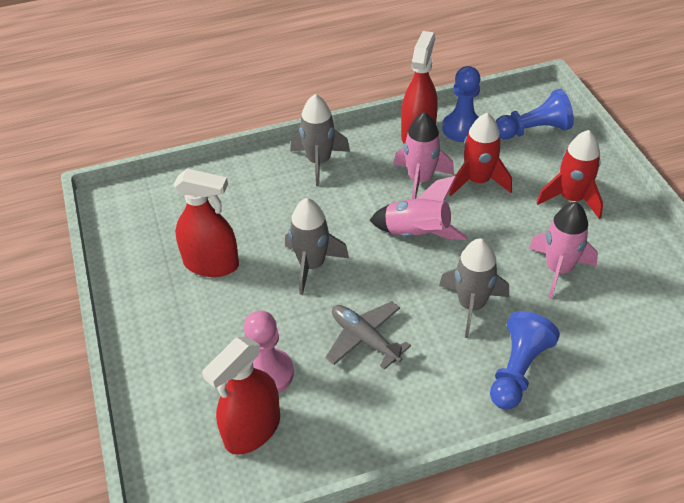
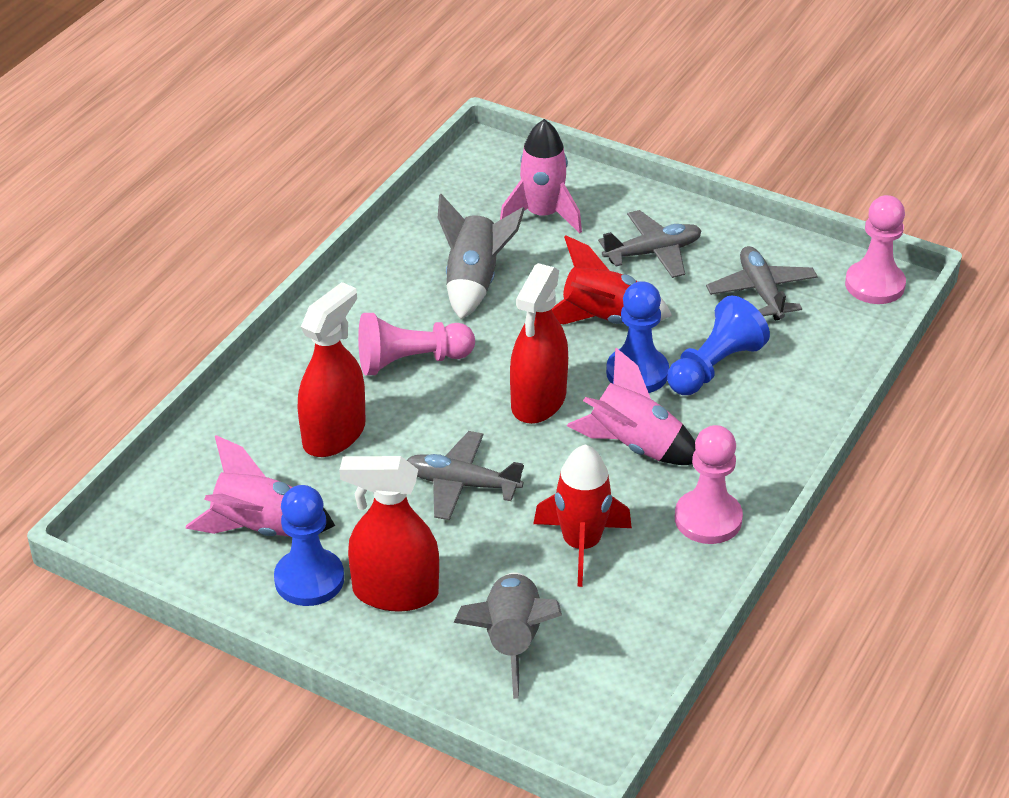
grey plane: 1 -> 3
grey rocket: 3 -> 2
pink pawn: 1 -> 3

